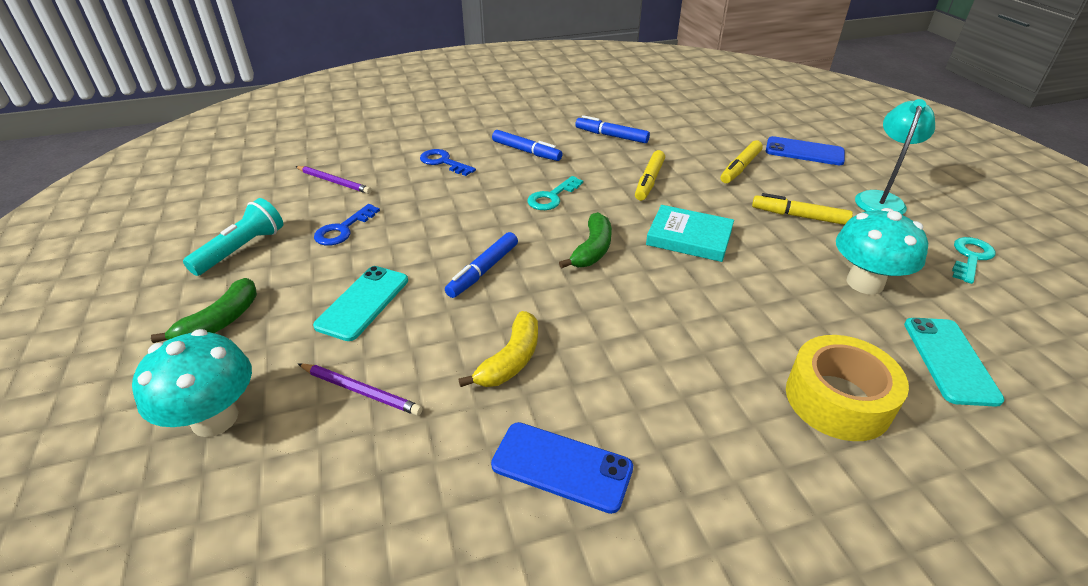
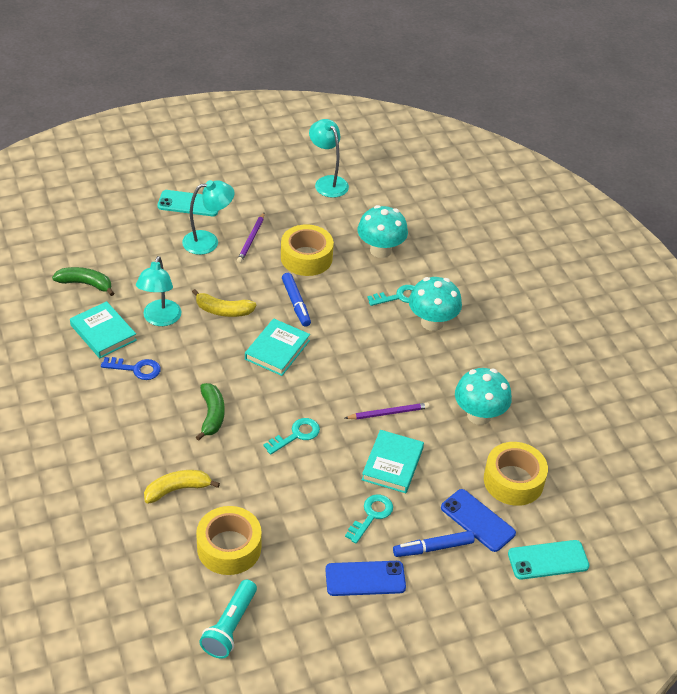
blue key: 2 -> 1
blue marker: 3 -> 2
turquoise book: 1 -> 3
turquoise key: 2 -> 3
turquoise lamp: 1 -> 3
turquoise mushroom: 2 -> 3
yellow banana: 1 -> 2
yellow marker: 3 -> 0
yellow tape: 1 -> 3

